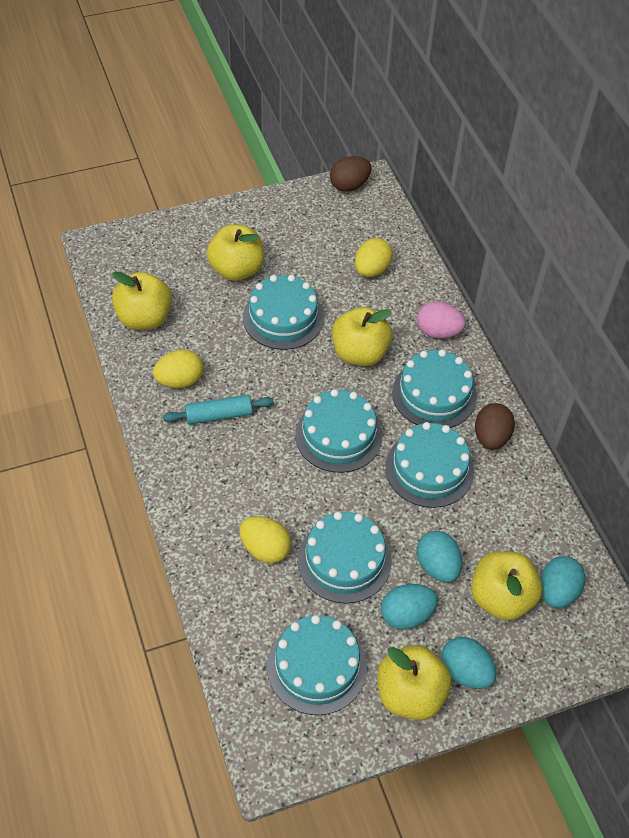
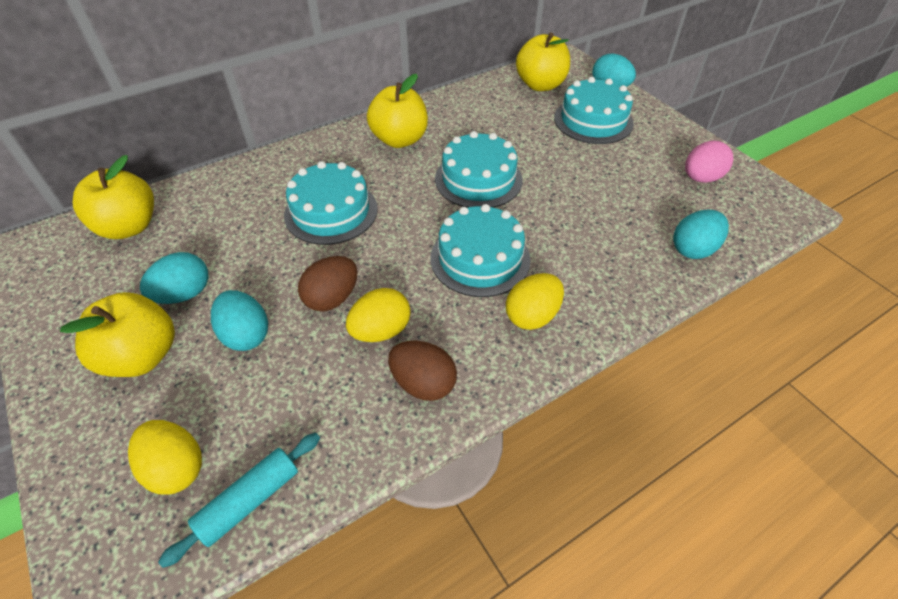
turquoise cake: 6 -> 4
yellow apple: 5 -> 4

